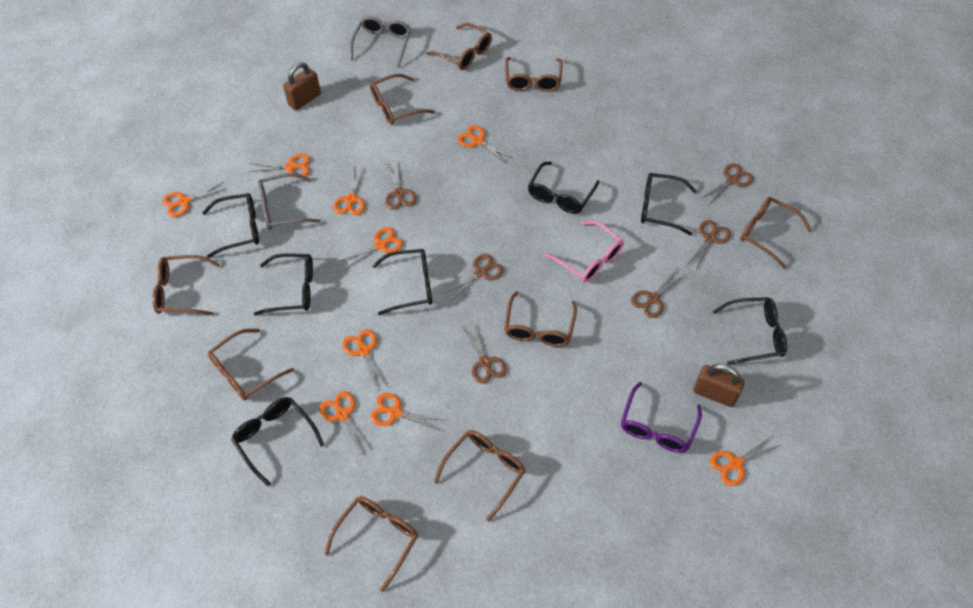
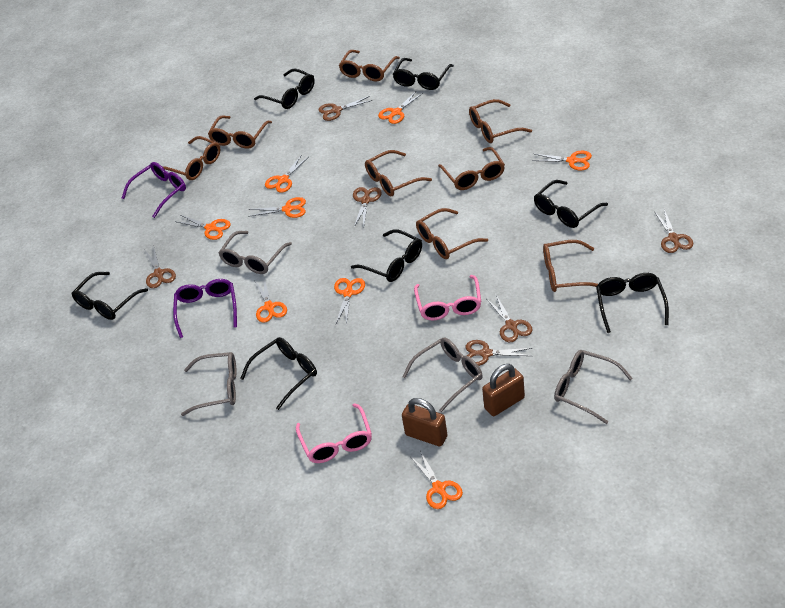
brown glasses: 9 -> 8
grey glasses: 2 -> 4
orange scissors: 9 -> 8
pink glasses: 1 -> 2
purple glasses: 1 -> 2

